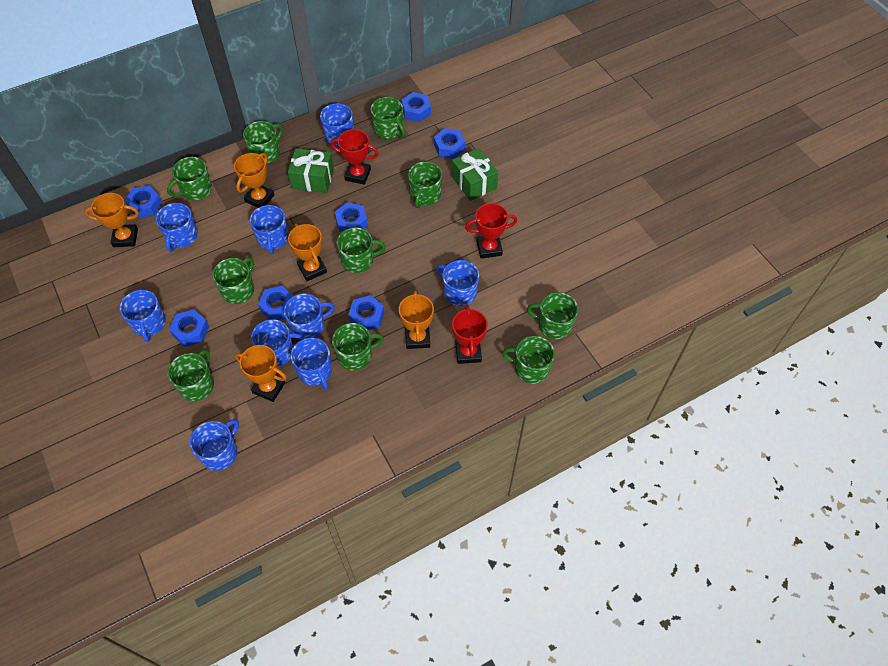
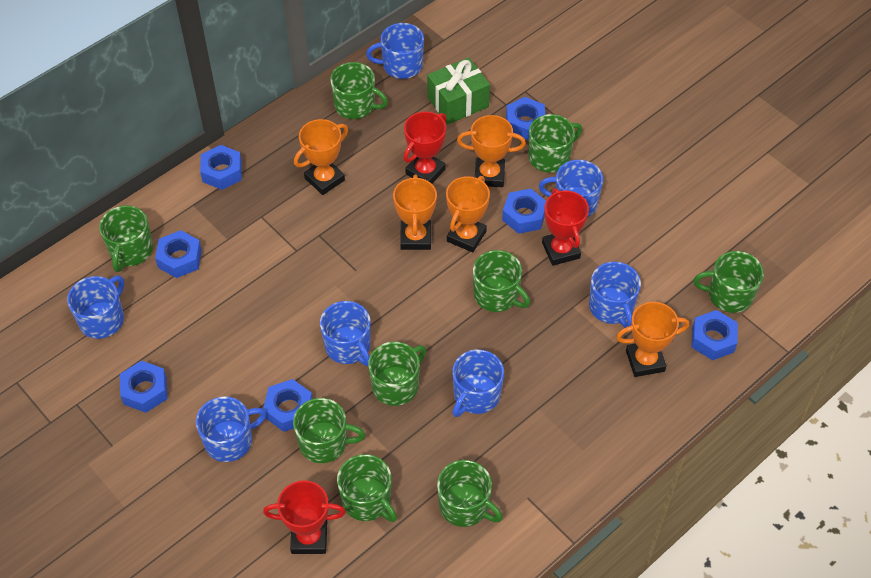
blue mug: 9 -> 7
green gift: 2 -> 1
green mug: 10 -> 9

